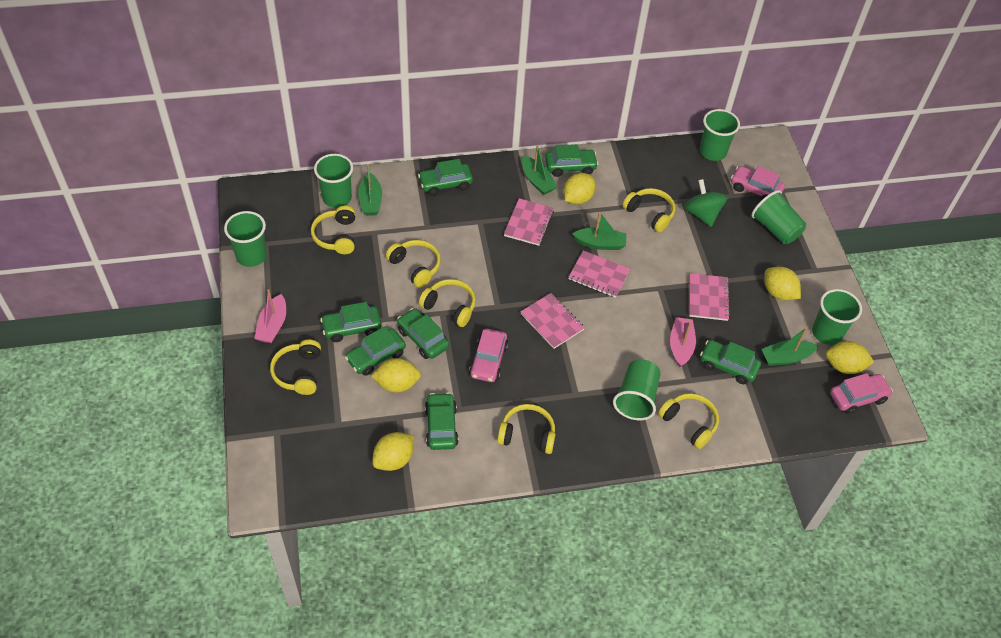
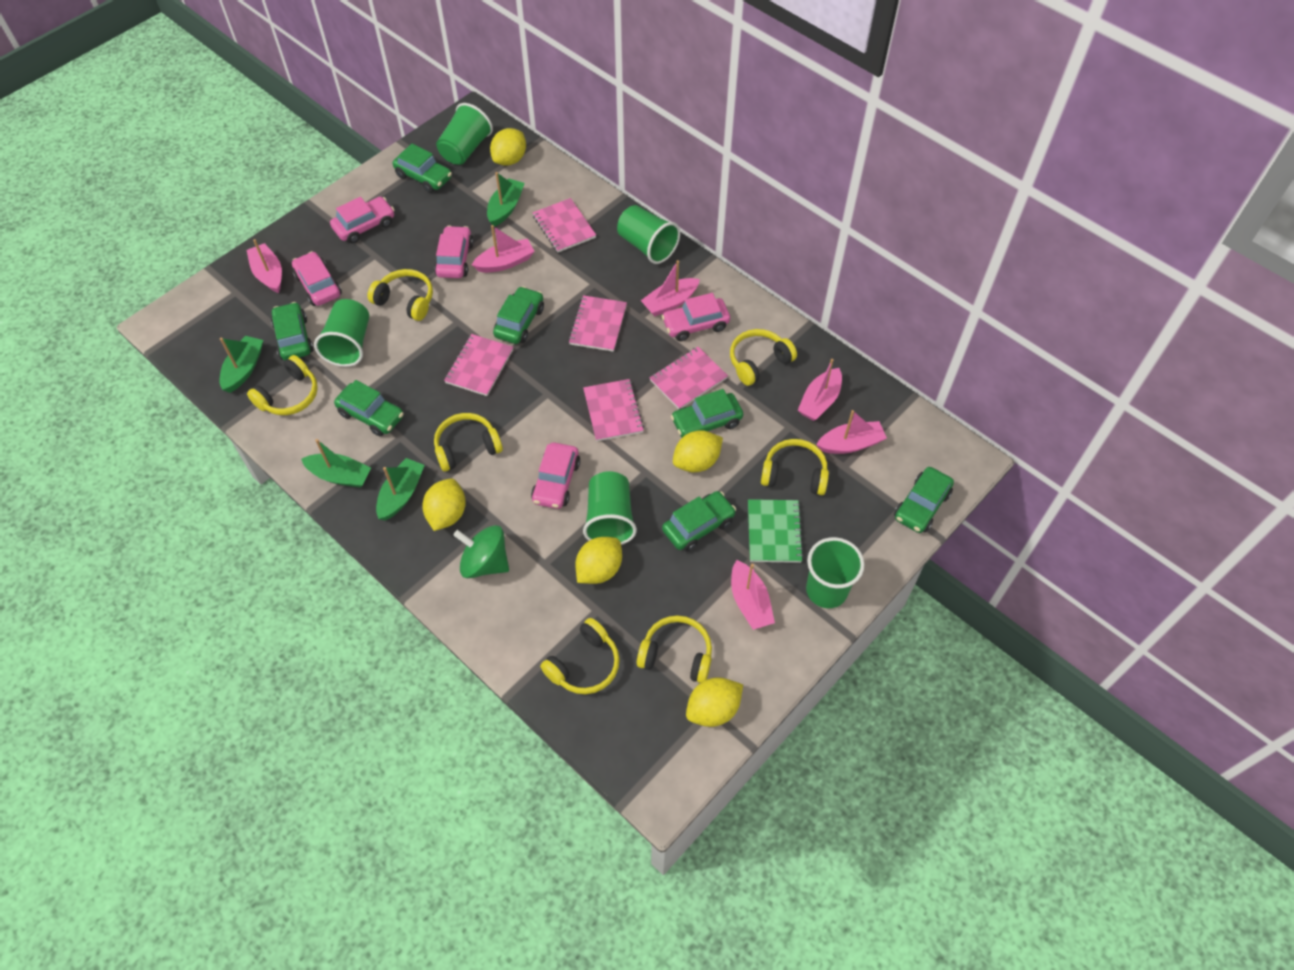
green cup: 6 -> 5
green notebook: 0 -> 1
pink boat: 2 -> 6
pink car: 3 -> 5
pink notebook: 4 -> 5

